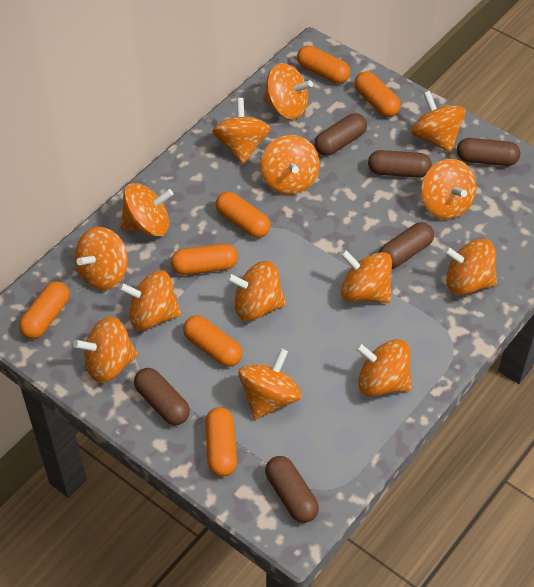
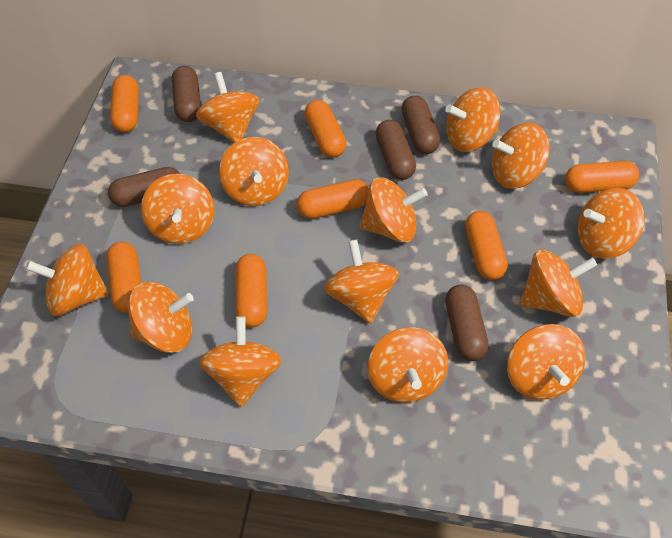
brown capsule: 6 -> 5

